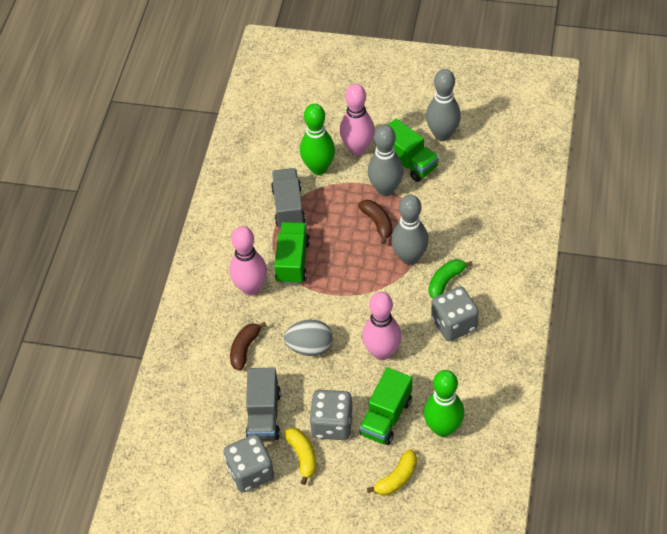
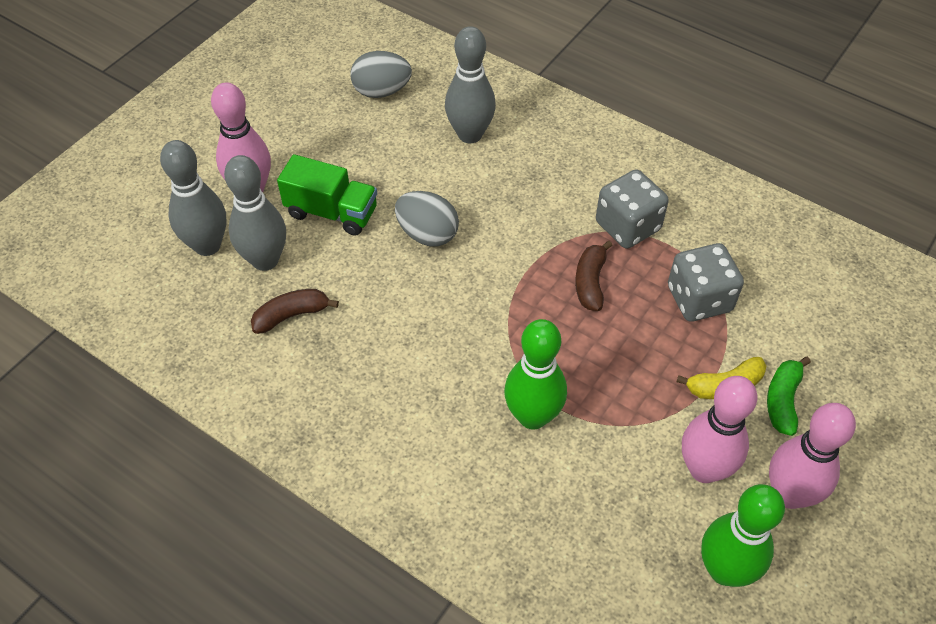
green truck: 3 -> 1
grey dice: 3 -> 2
grey egg: 1 -> 2
grey truck: 2 -> 0
yellow banana: 2 -> 1

